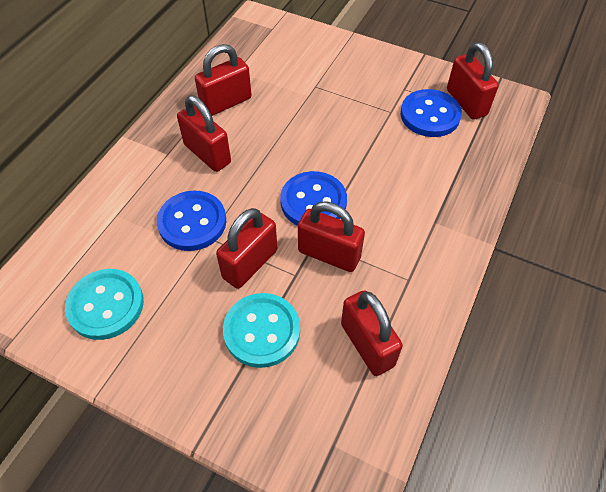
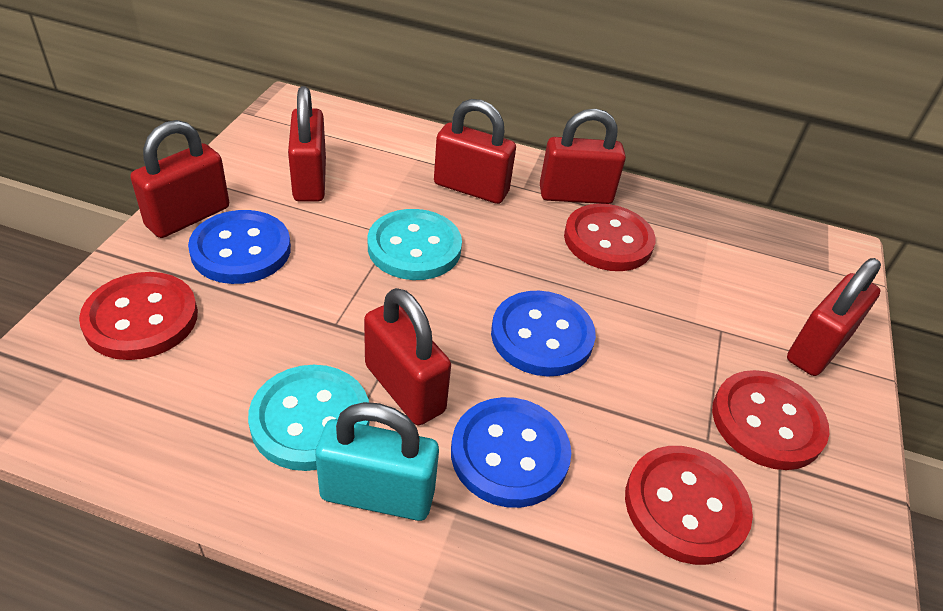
red button: 0 -> 4
turquoise padlock: 0 -> 1

